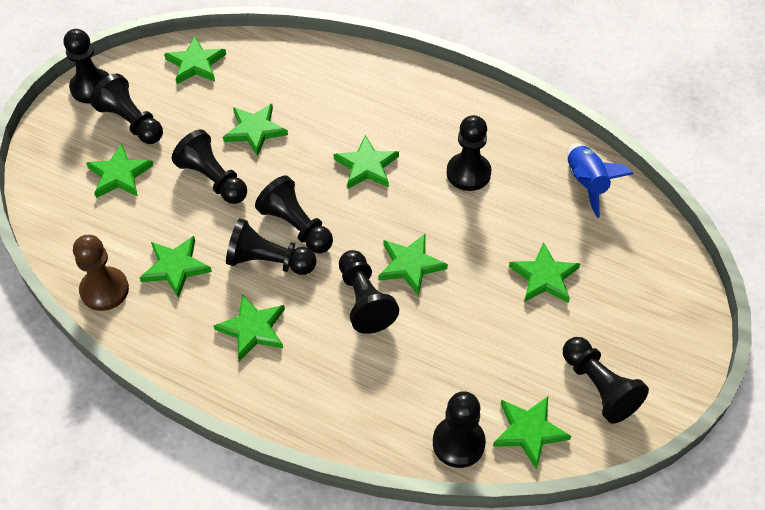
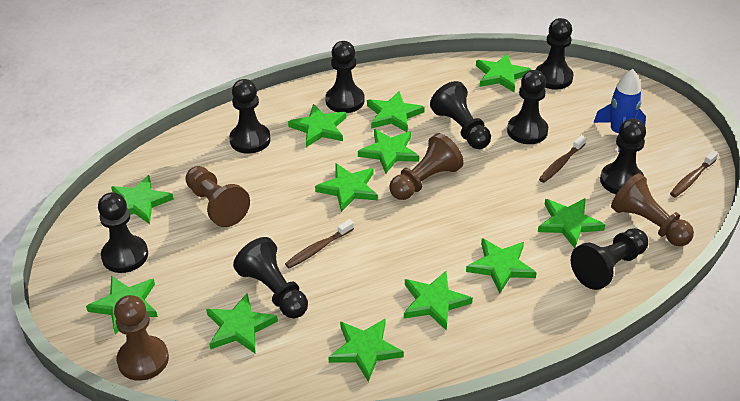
brown pawn: 1 -> 4
brown toothbrush: 0 -> 3
green star: 9 -> 12

